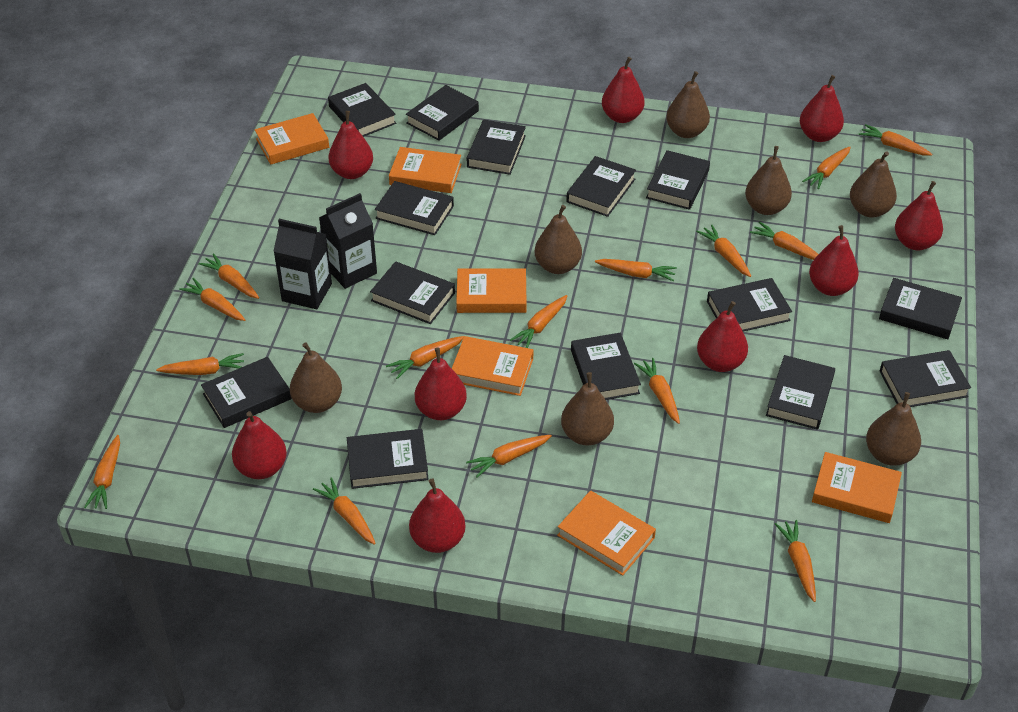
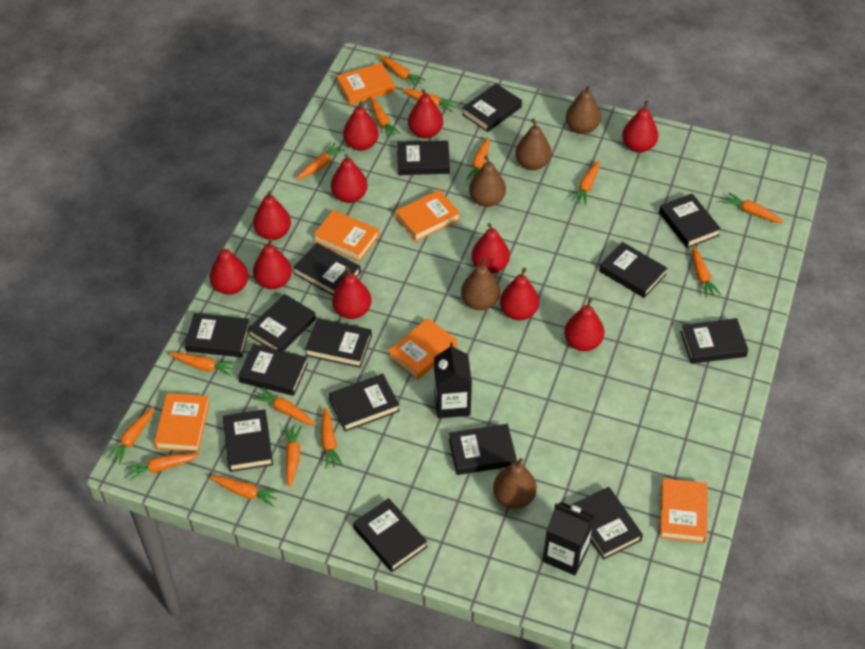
black book: 14 -> 15
brown pear: 7 -> 5
red pear: 9 -> 11

